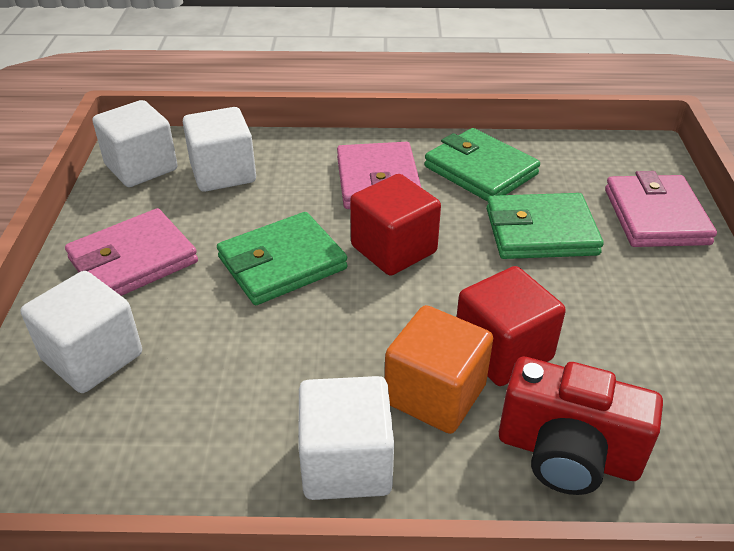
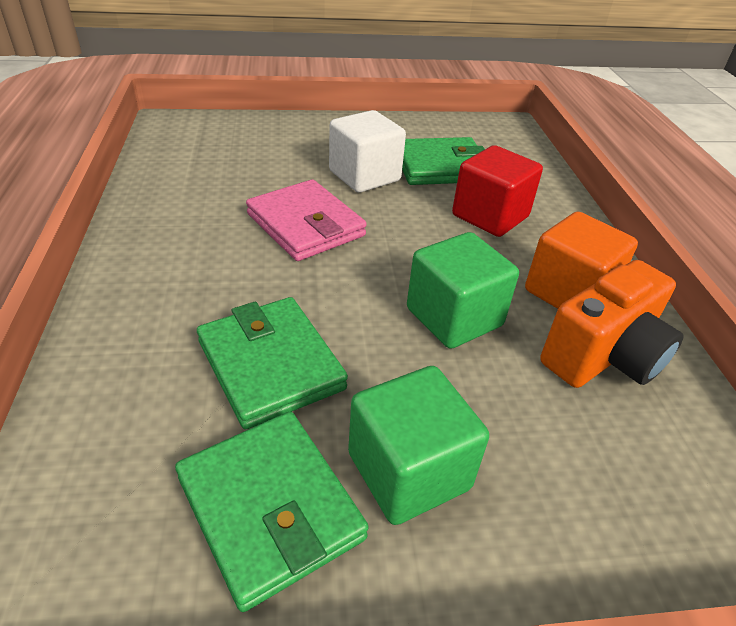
green cube: 0 -> 2
orange camera: 0 -> 1
pink wallet: 3 -> 1
red camera: 1 -> 0
red cube: 2 -> 1
white cube: 4 -> 1

